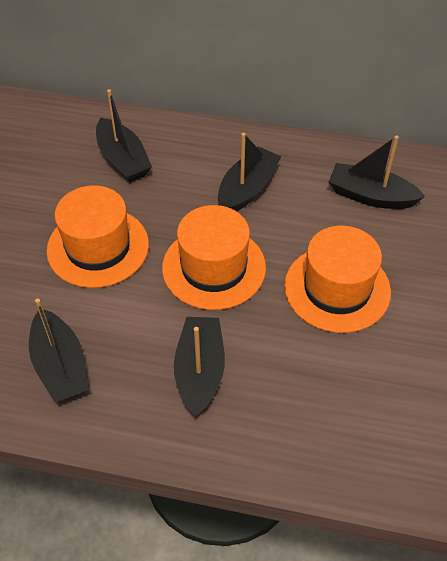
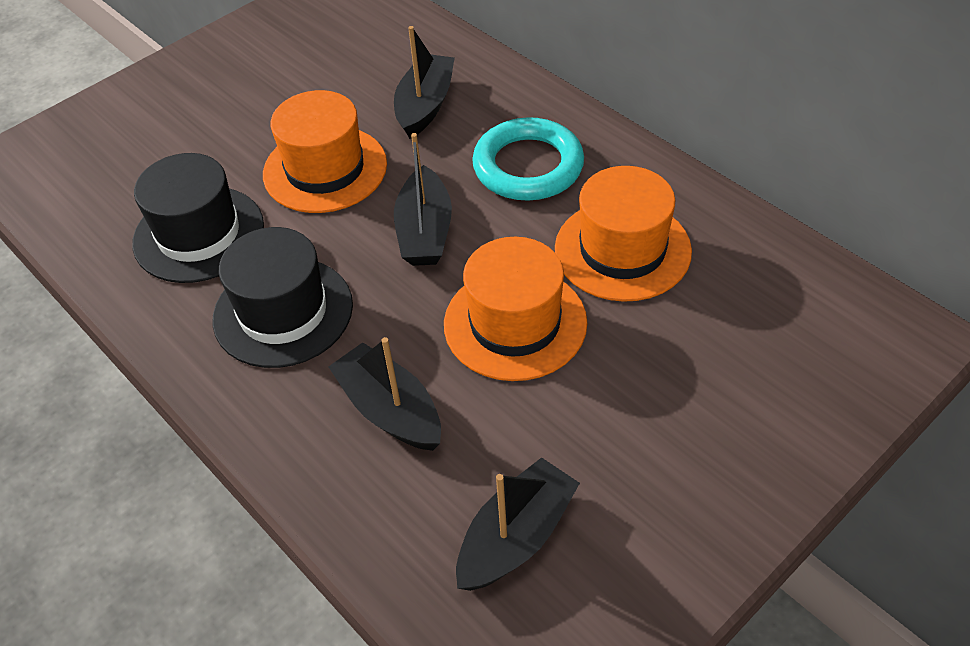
black boat: 5 -> 4
black hat: 0 -> 2
turquoise ring: 0 -> 1

